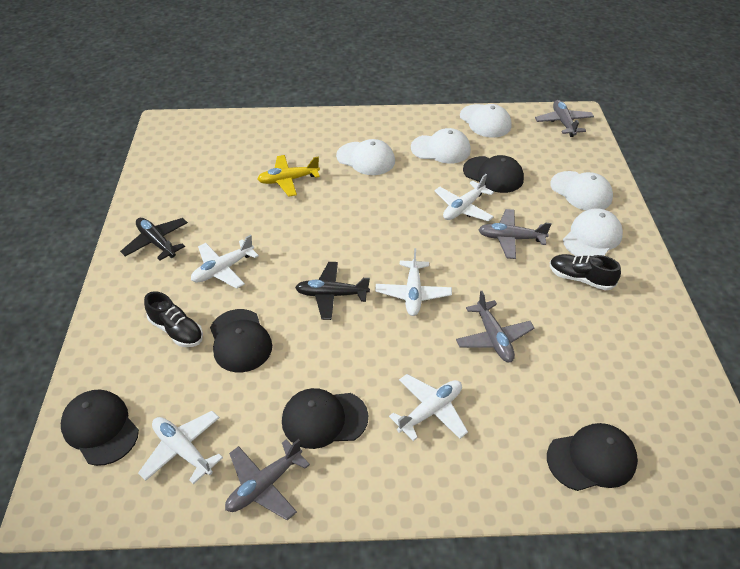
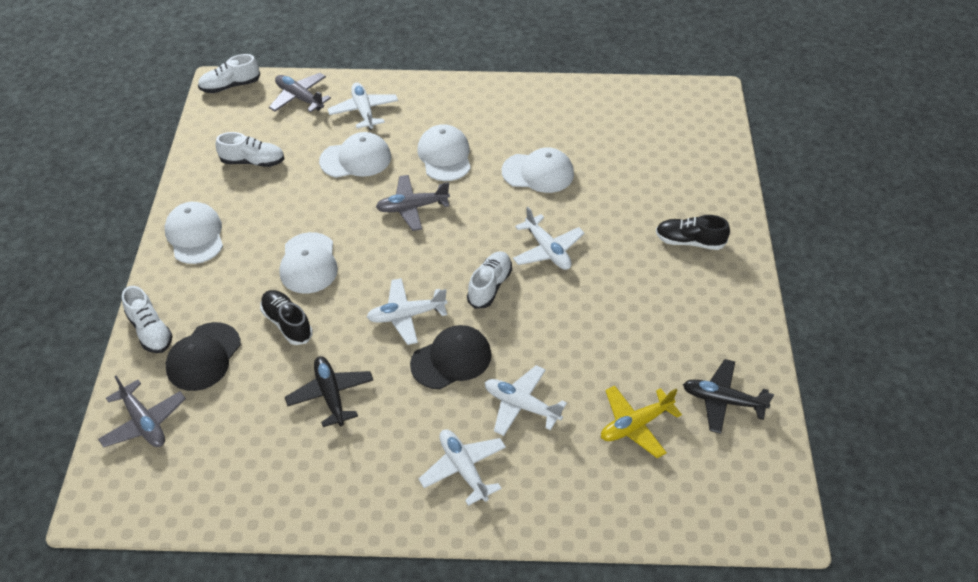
black cap: 5 -> 2
grey plane: 4 -> 3
white shoe: 0 -> 4

